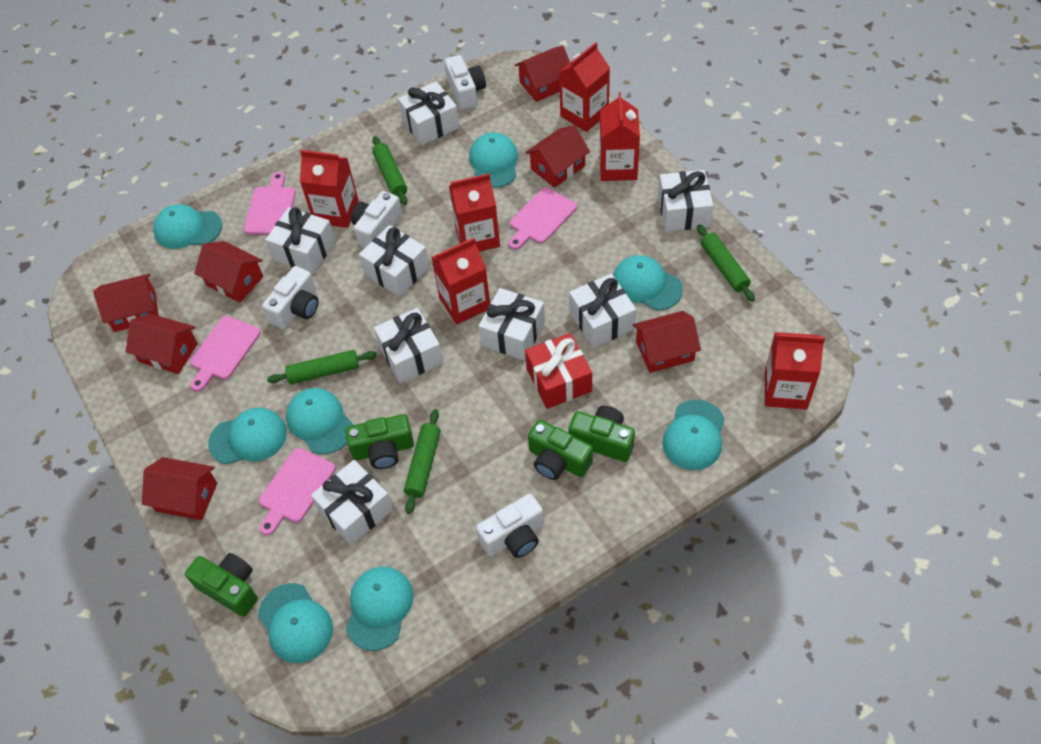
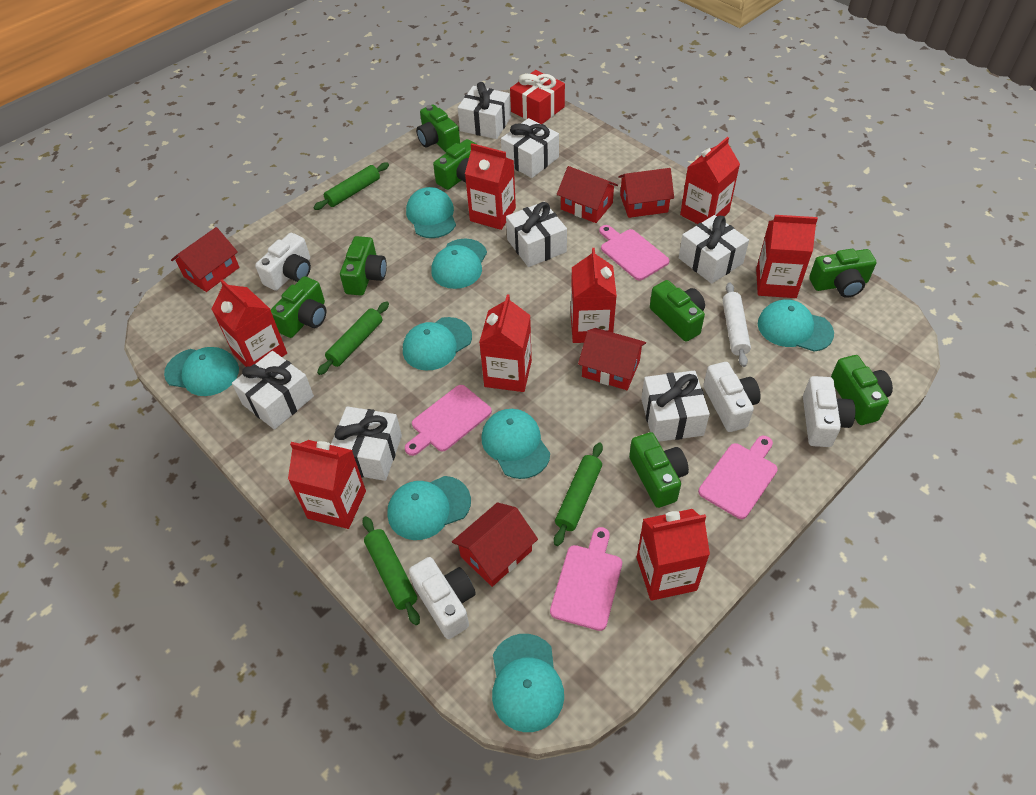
green camera: 4 -> 8
red carton: 6 -> 8
red house: 7 -> 5
white gift: 8 -> 7
white rolling pin: 0 -> 1

